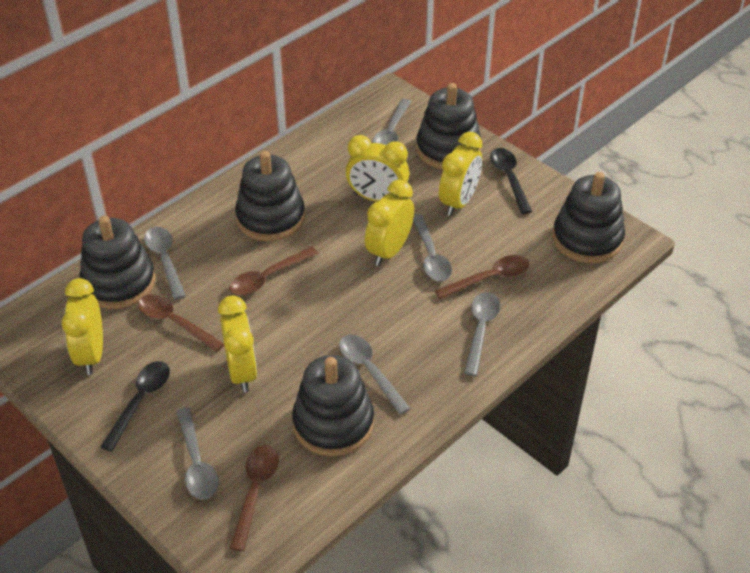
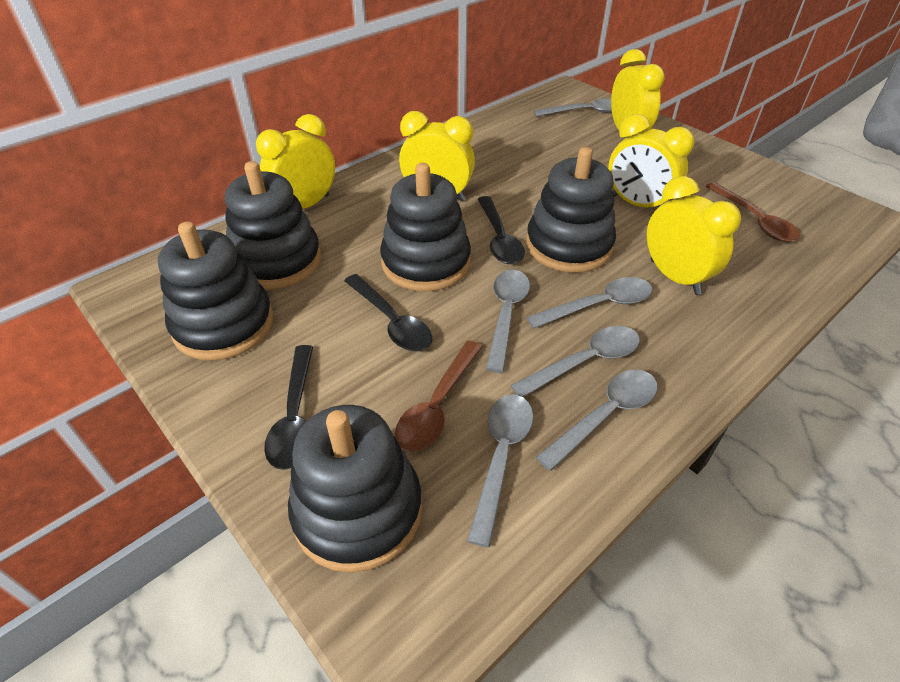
black spoon: 2 -> 3
brown spoon: 4 -> 2

